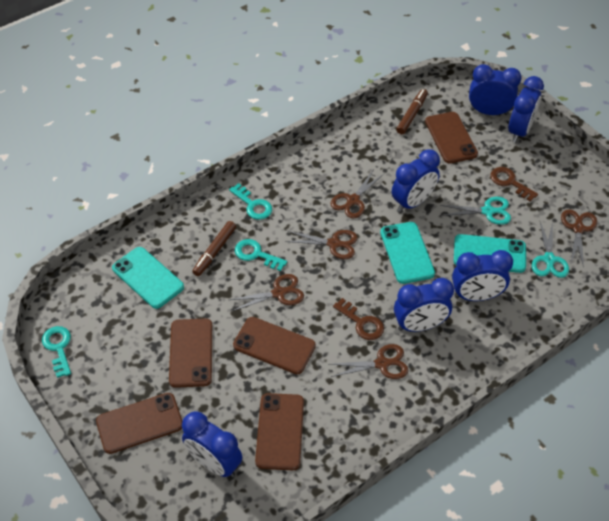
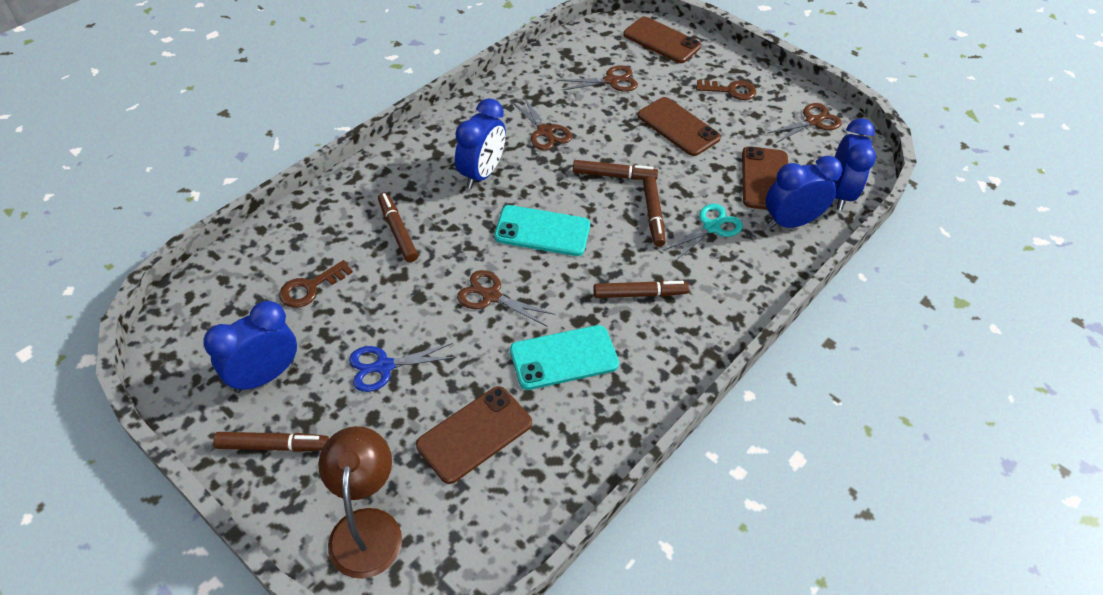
blue clock: 6 -> 4
blue scissors: 0 -> 1
brown lamp: 0 -> 1
brown marker: 2 -> 5
brown phone: 5 -> 4
brown scissors: 5 -> 4
turquoise key: 3 -> 0
turquoise phone: 3 -> 2
turquoise scissors: 2 -> 1

